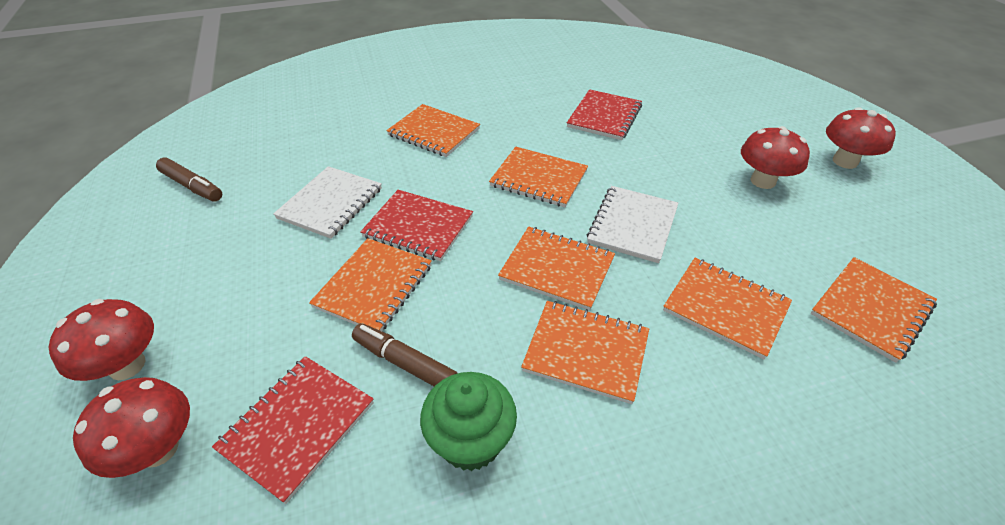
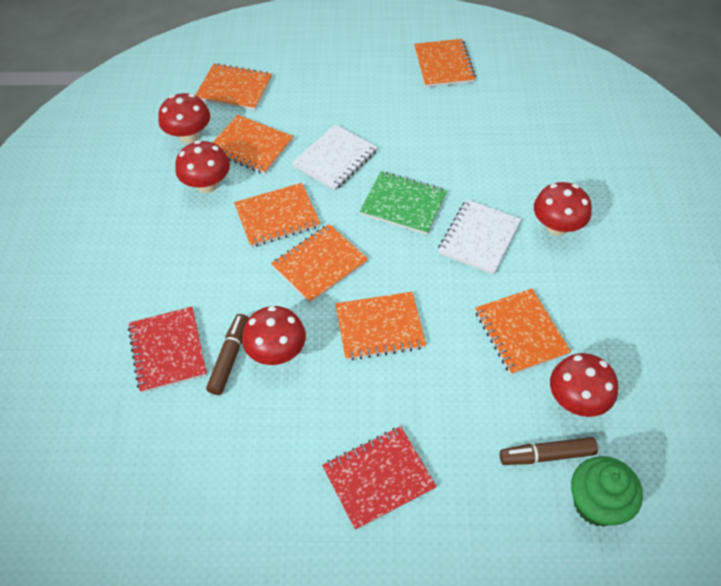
green notebook: 0 -> 1
red mushroom: 4 -> 5
red notebook: 3 -> 2

